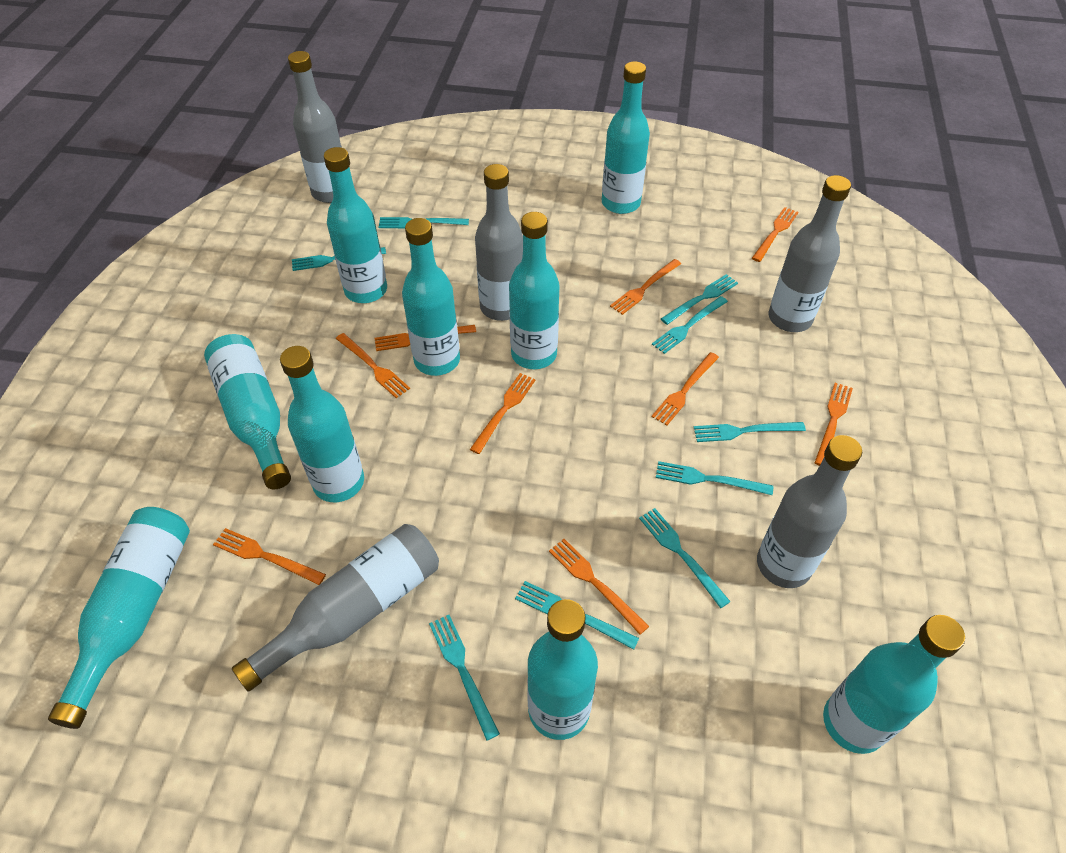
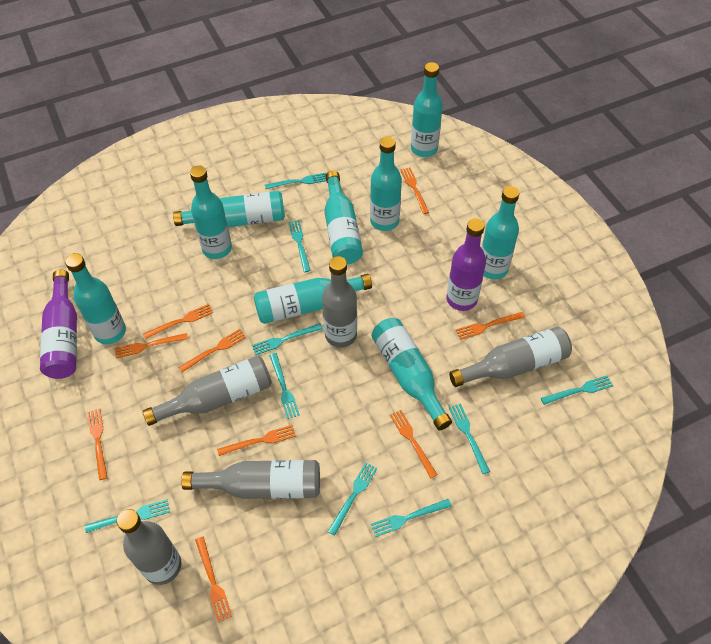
purple bottle: 0 -> 2

